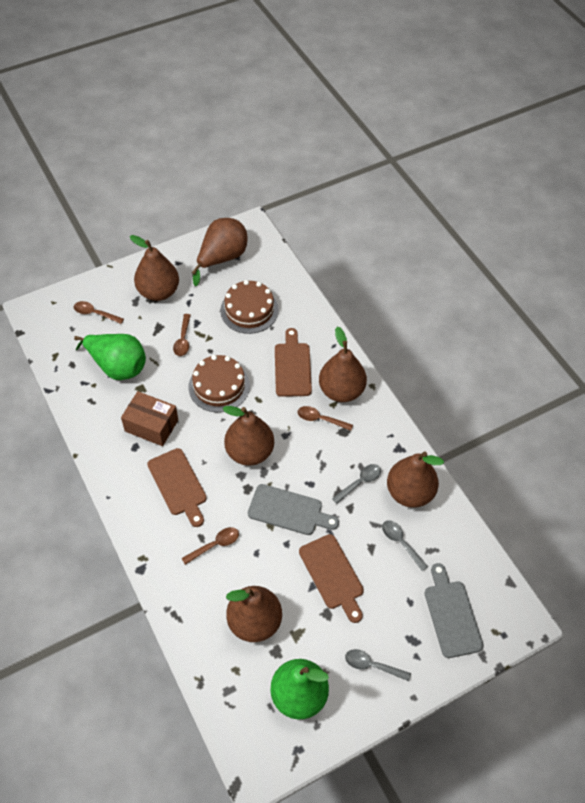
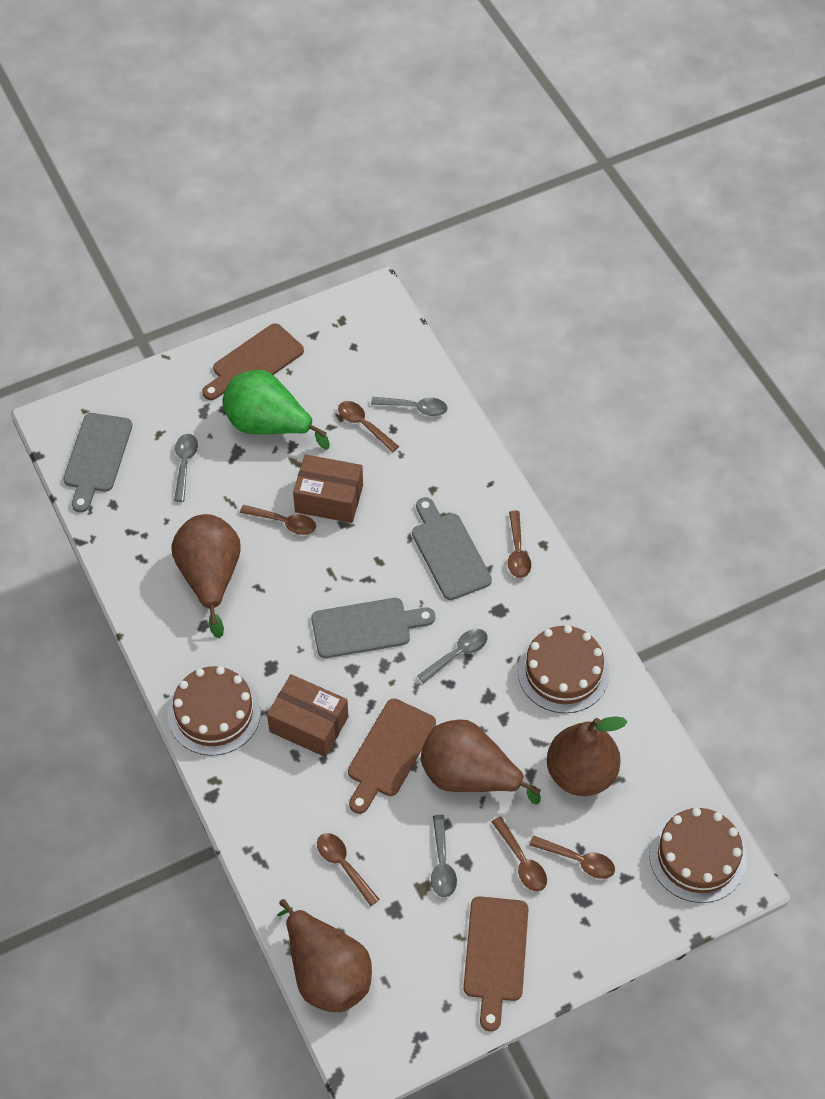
brown box: 1 -> 2
brown cake: 2 -> 3
brown pear: 6 -> 4
brown spoon: 4 -> 6
green pear: 2 -> 1
grey cutting board: 2 -> 3
grey spoon: 3 -> 4

